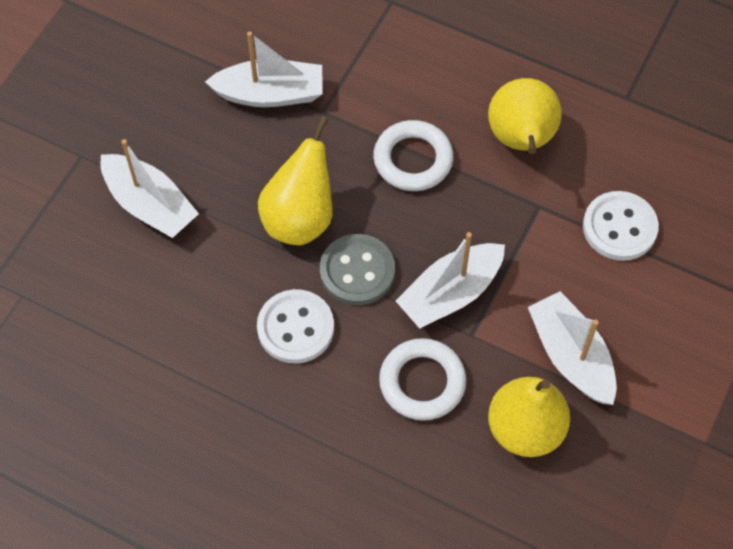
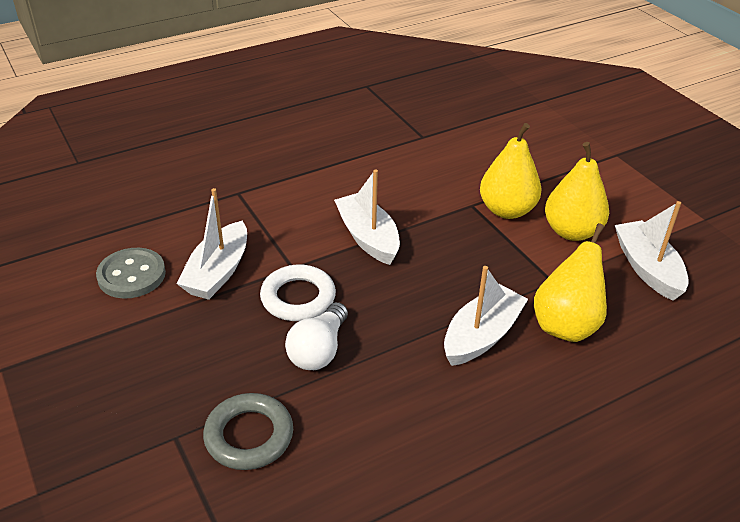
grey ring: 0 -> 1
white button: 2 -> 0
white light bulb: 0 -> 1
white ring: 2 -> 1

